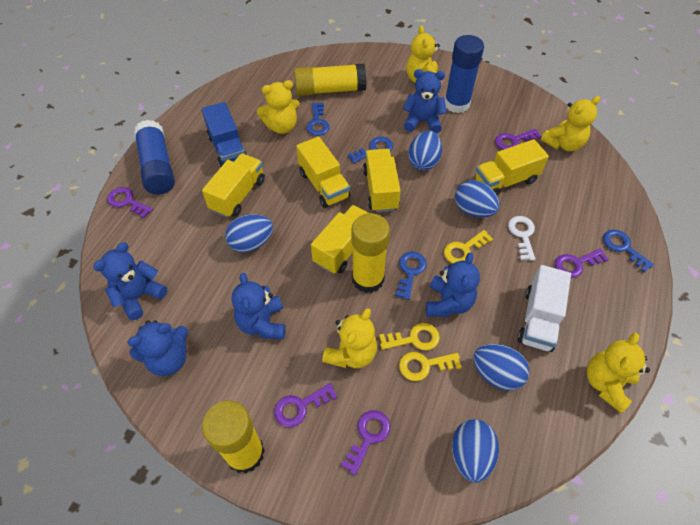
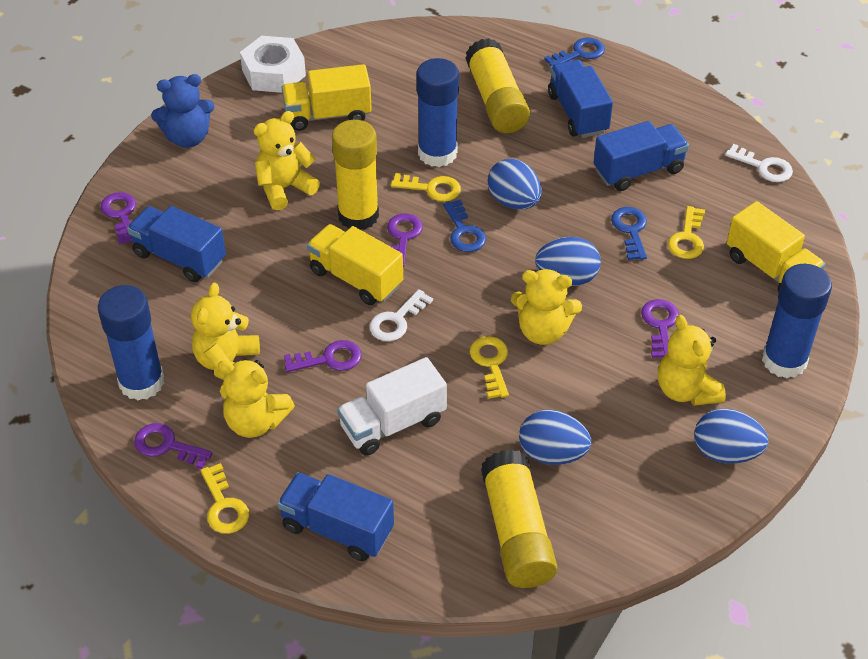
blue egg: 5 -> 4
blue glue stick: 2 -> 3
blue key: 4 -> 3
blue teddy bear: 5 -> 1
blue truck: 1 -> 4
white key: 1 -> 2
white nut: 0 -> 1
yellow key: 3 -> 4
yellow truck: 5 -> 3

